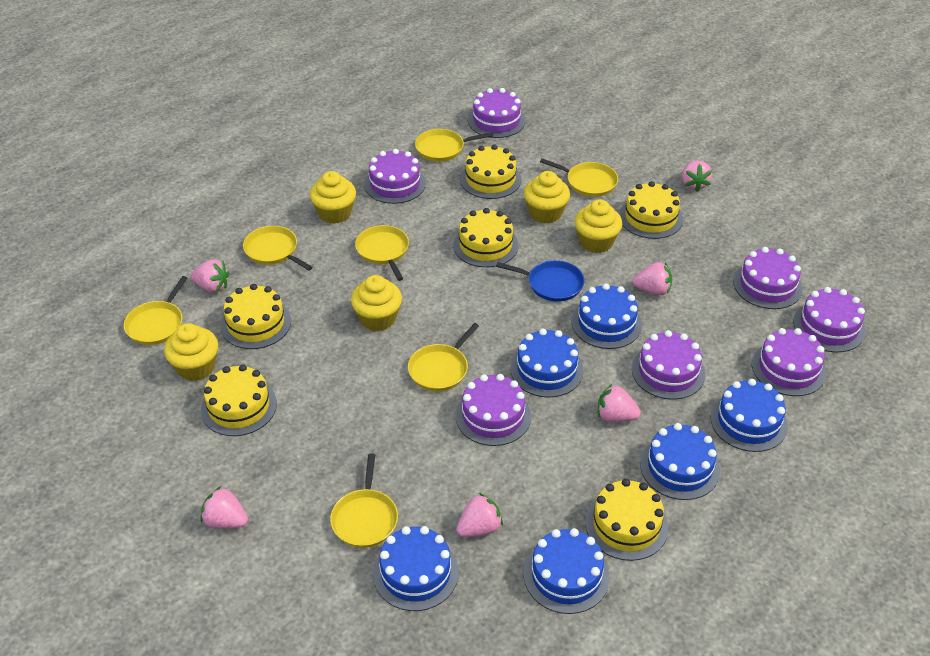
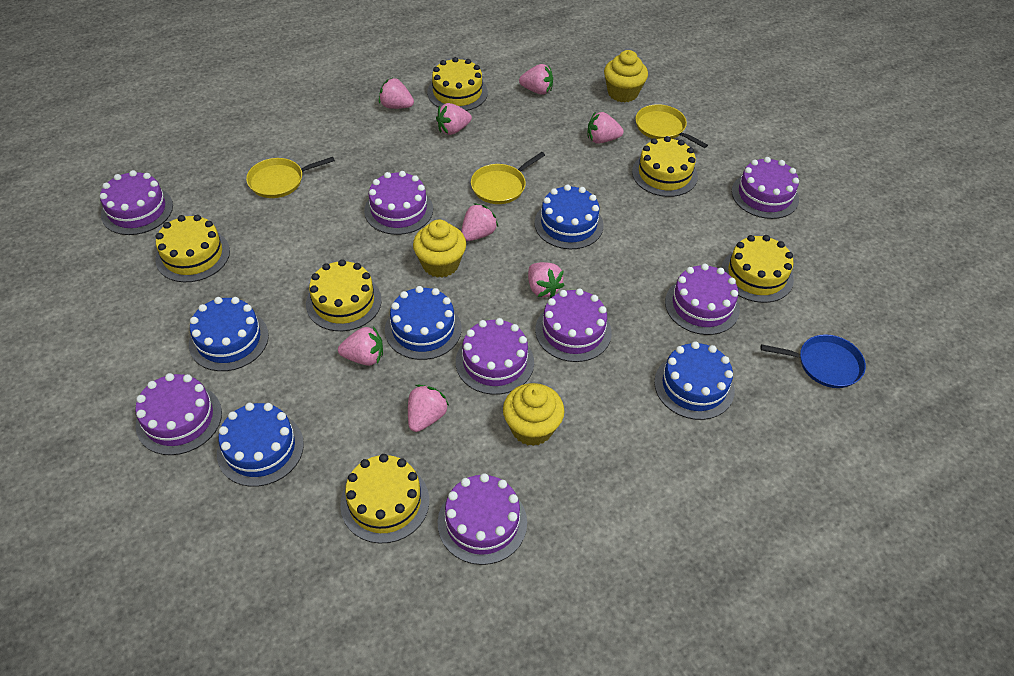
blue cake: 6 -> 5
pink strawberry: 6 -> 8
purple cake: 7 -> 8
yellow cupcake: 5 -> 3
yellow pan: 7 -> 3

